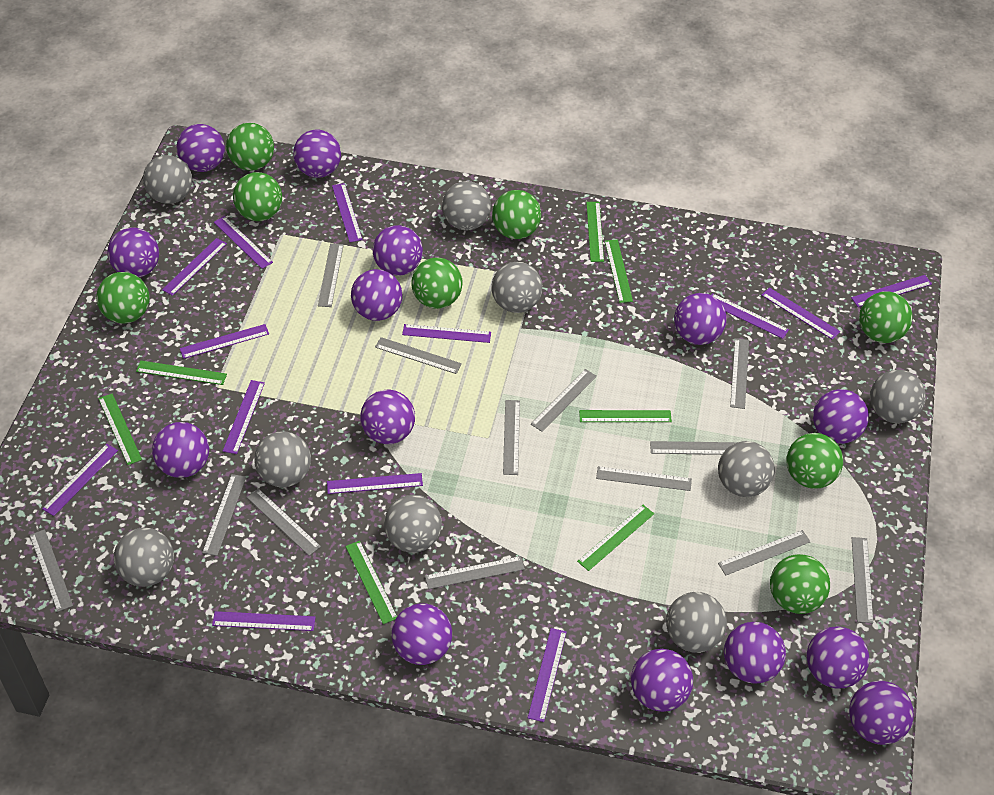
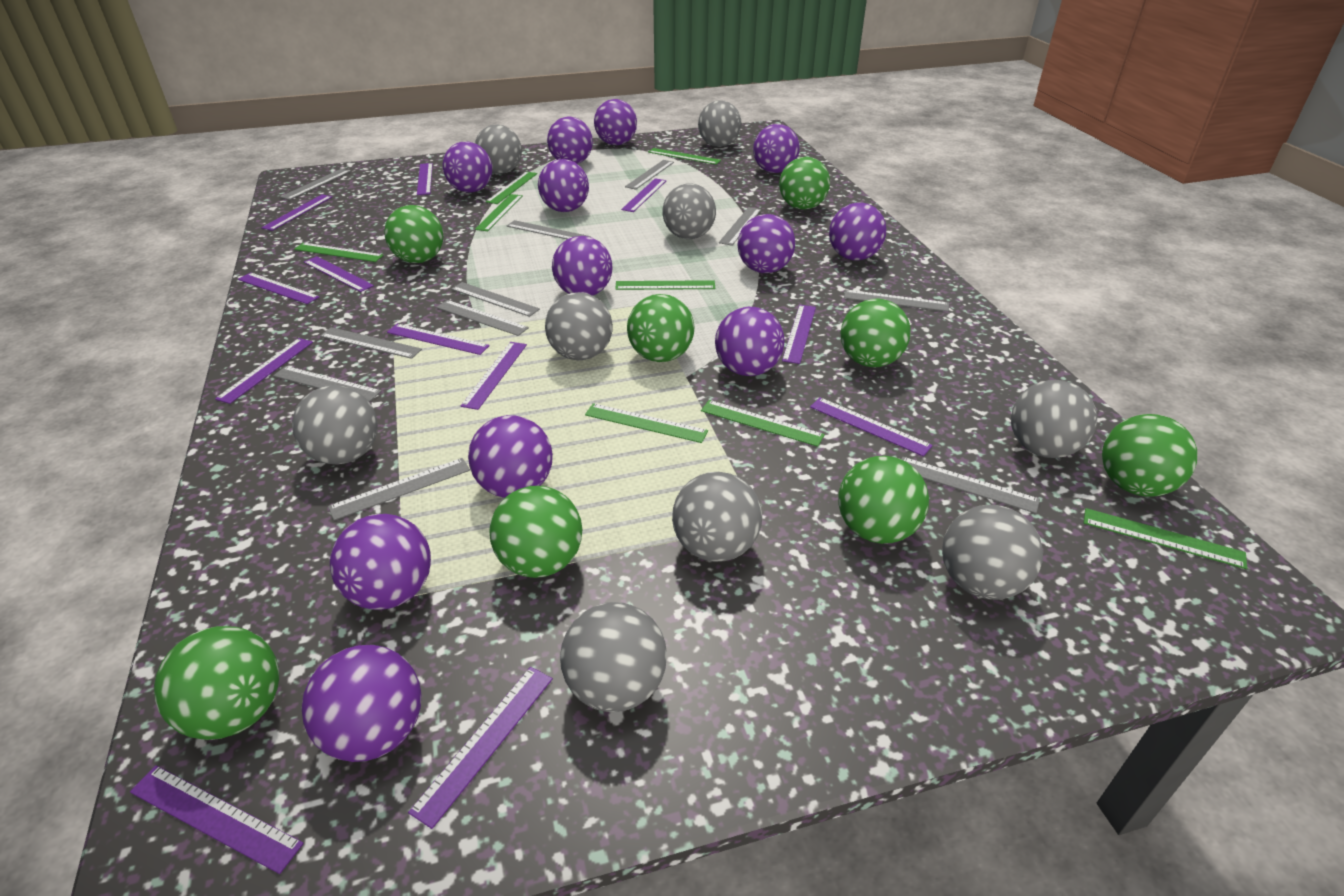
green ruler: 7 -> 8
grey ruler: 13 -> 11
purple ball: 14 -> 12
purple ruler: 13 -> 12

